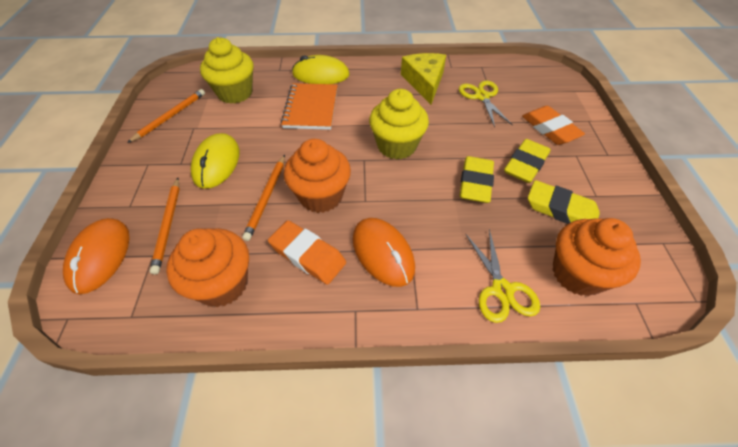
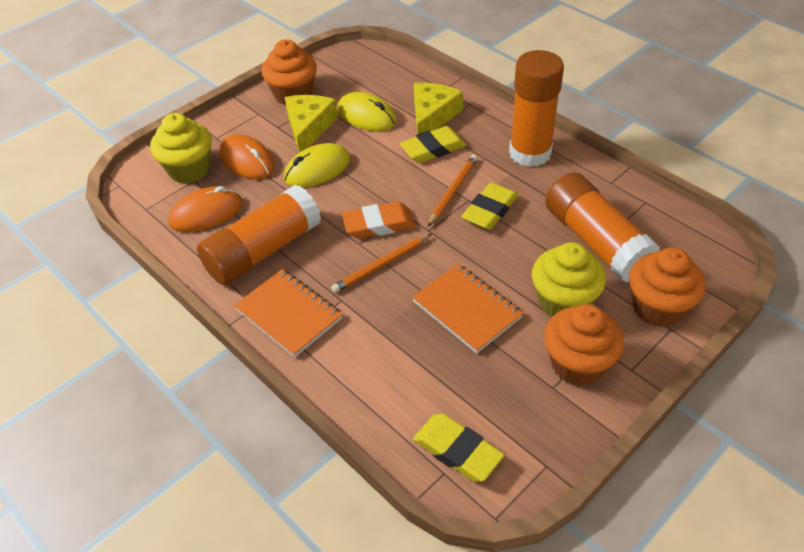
orange eraser: 2 -> 1
orange glue stick: 0 -> 3
orange notebook: 1 -> 2
orange pencil: 3 -> 2
yellow cheese: 1 -> 2
yellow scissors: 2 -> 0

